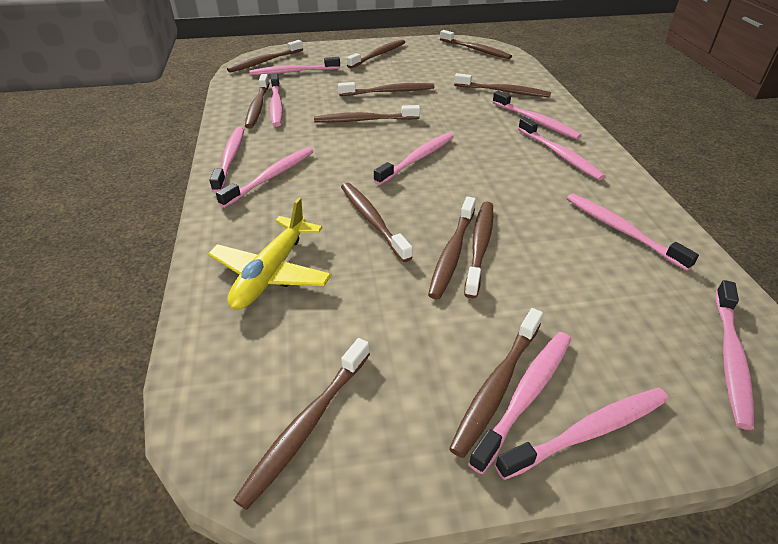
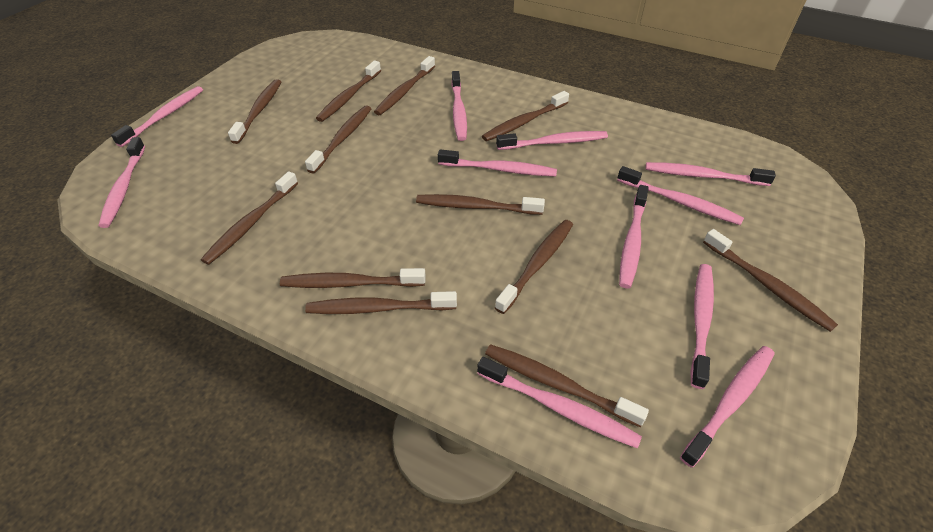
yellow plane: 1 -> 0

